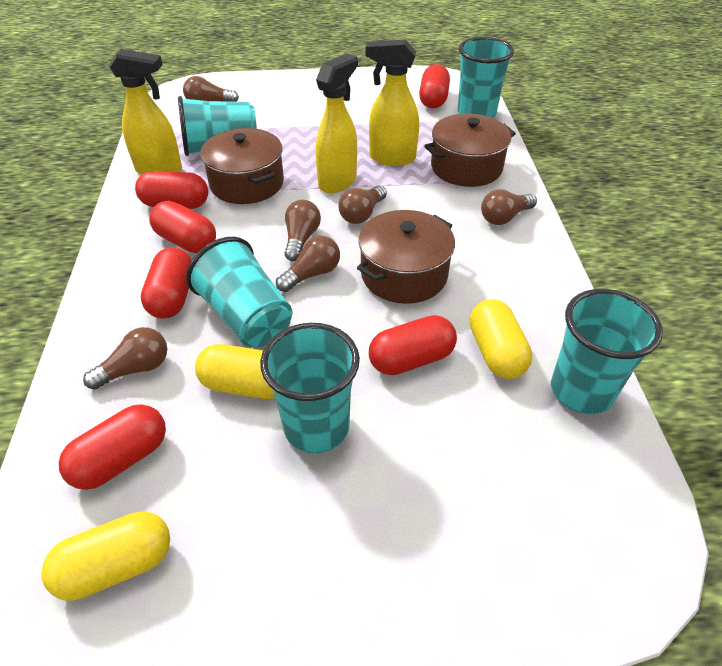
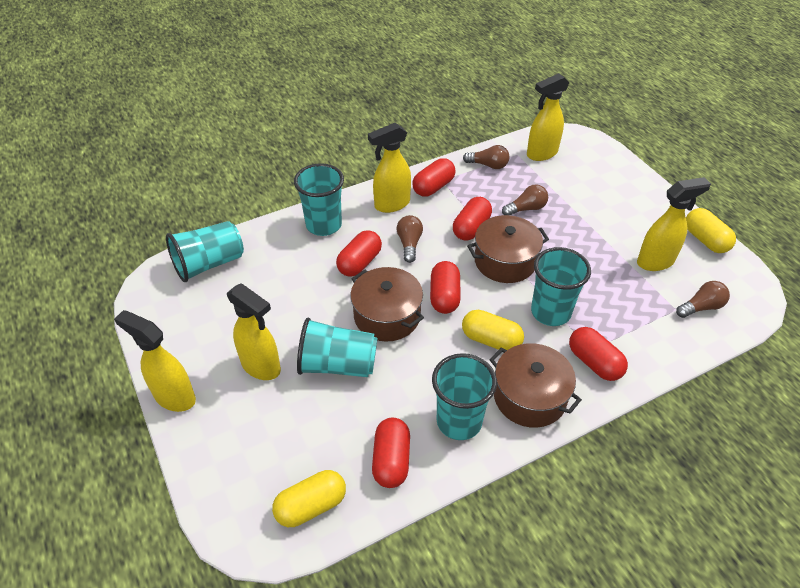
brown light bulb: 6 -> 4
yellow spray bottle: 3 -> 5

